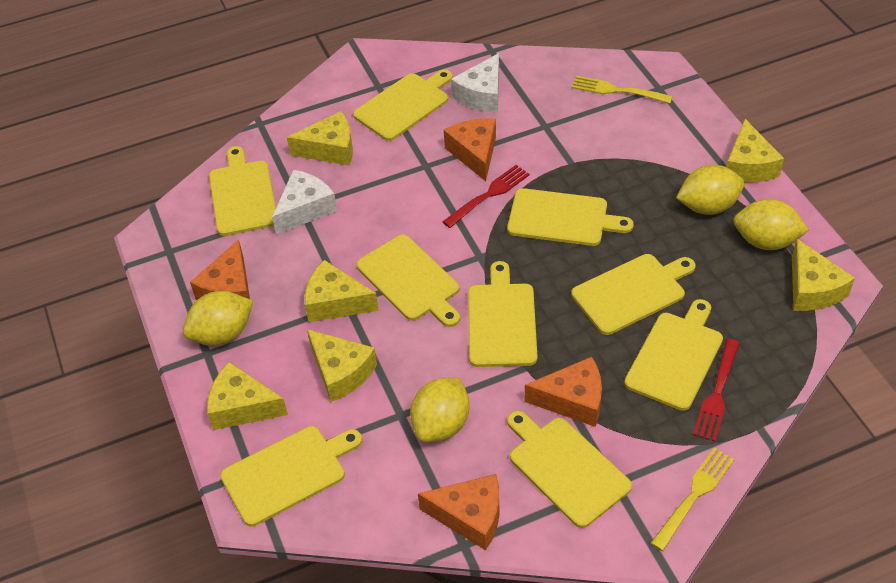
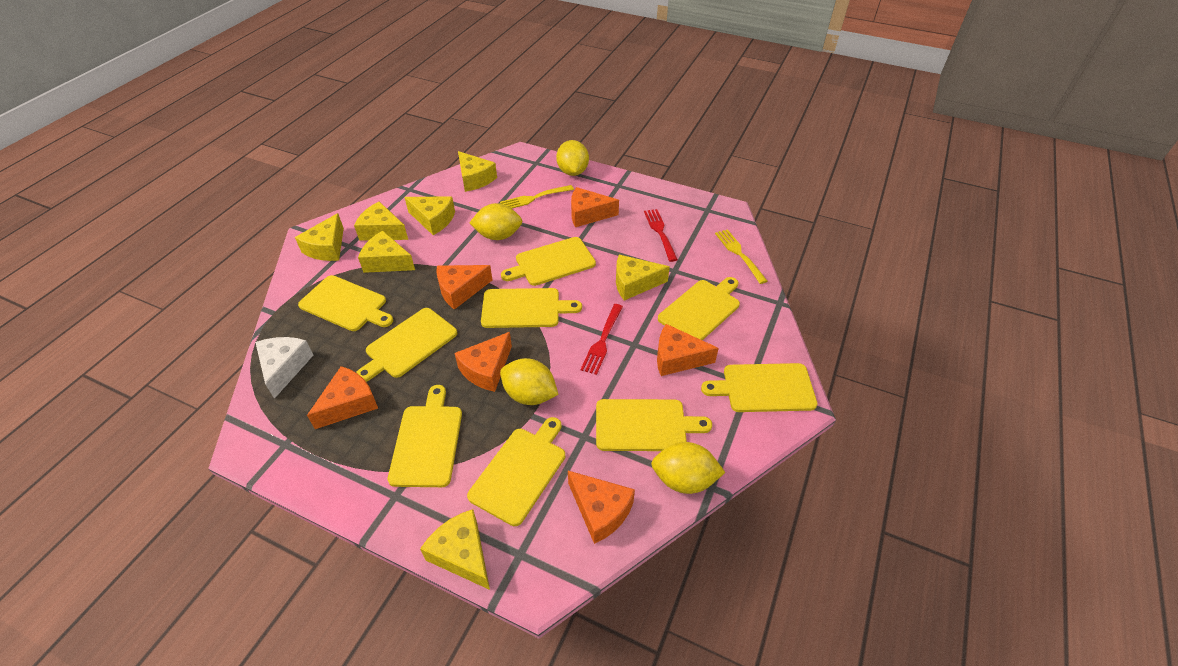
orange cheese: 4 -> 6
white cheese: 2 -> 1
yellow cheese: 6 -> 7

